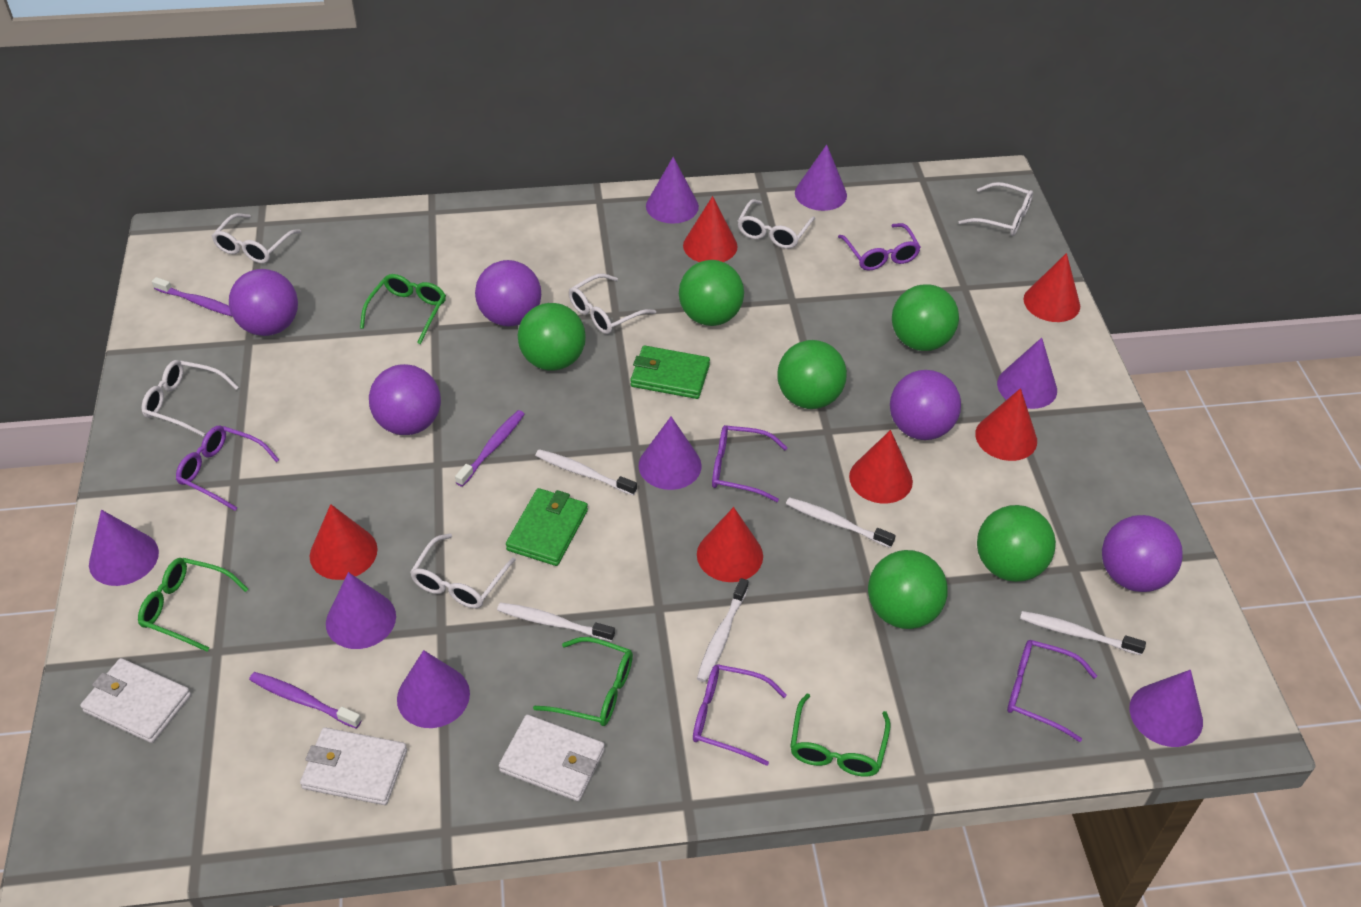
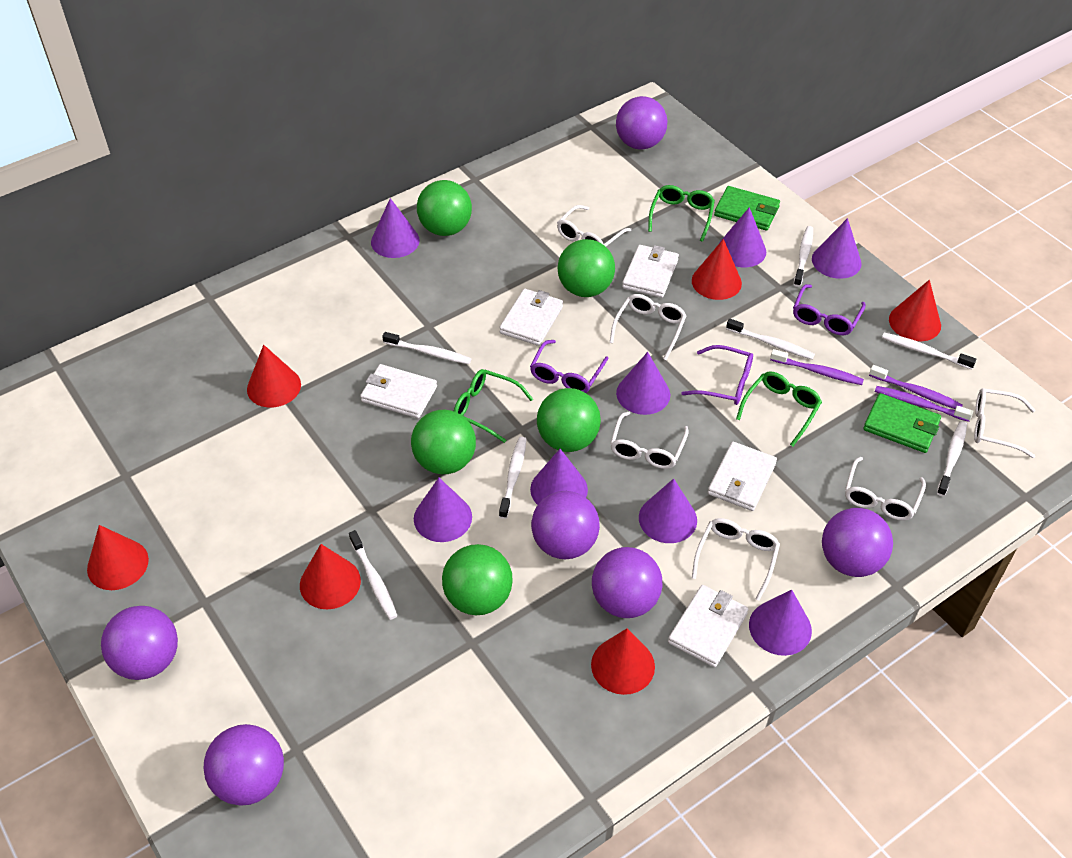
green ball: 6 -> 5
green glasses: 4 -> 3
purple ball: 5 -> 6
purple glasses: 5 -> 3
white toothbrush: 5 -> 7
white wallet: 3 -> 5

